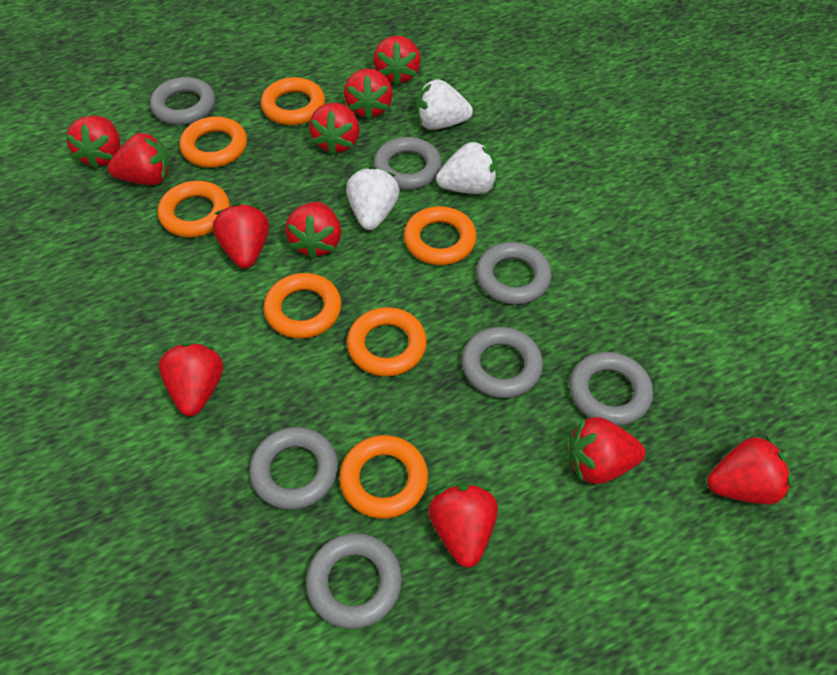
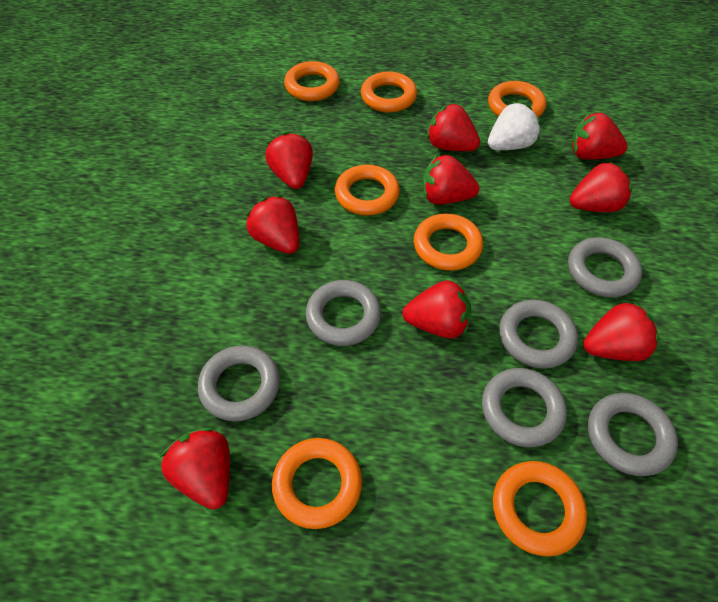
grey ring: 7 -> 6
red strawberry: 11 -> 9
white strawberry: 3 -> 1

